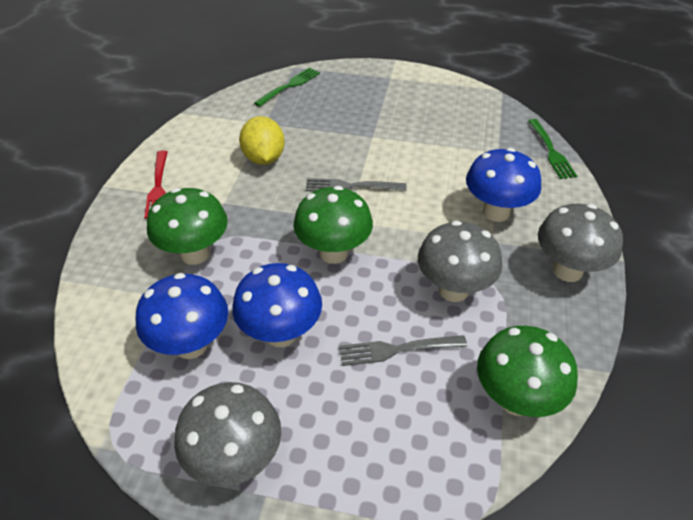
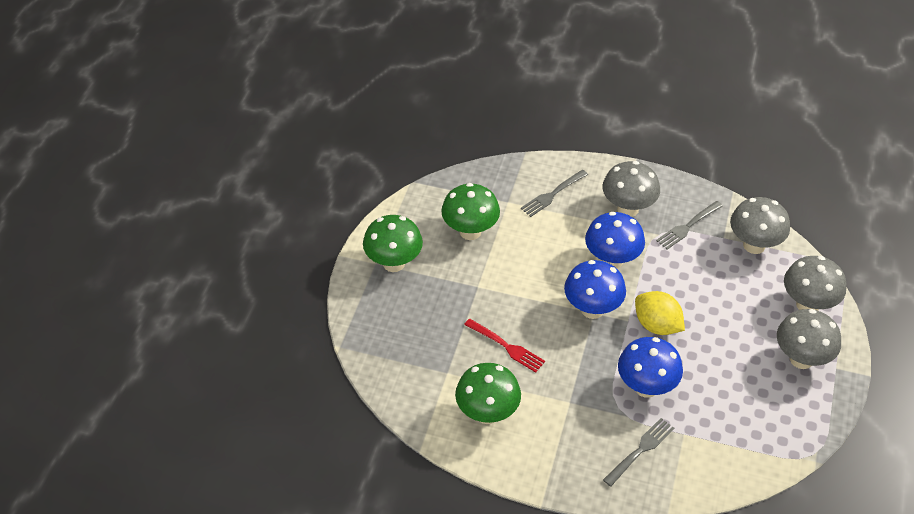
green fork: 2 -> 0
grey fork: 2 -> 3
grey mushroom: 3 -> 4

